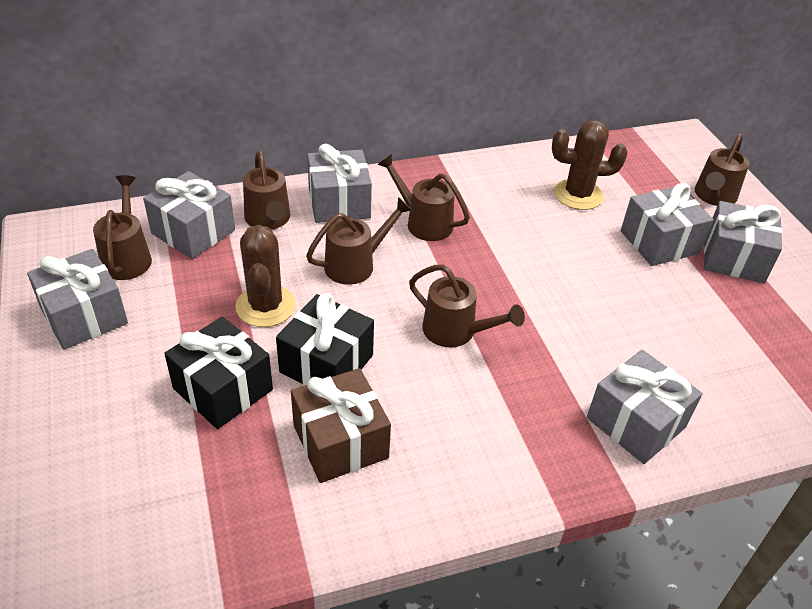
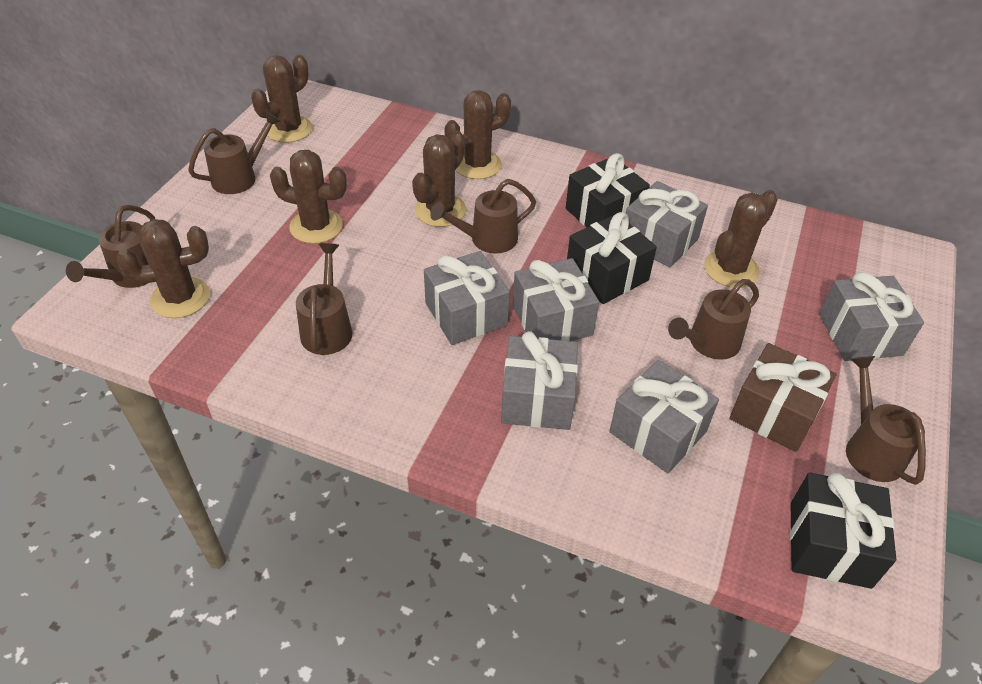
black gift: 2 -> 3
brown cactus: 2 -> 6

